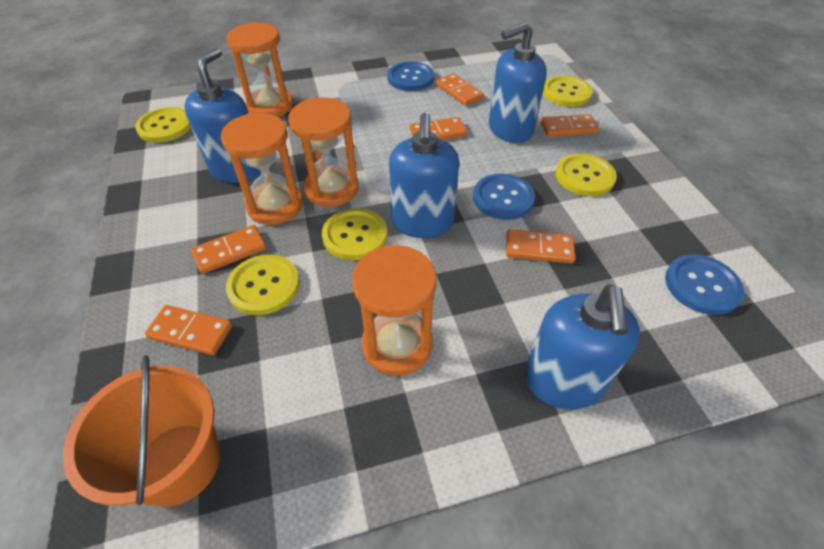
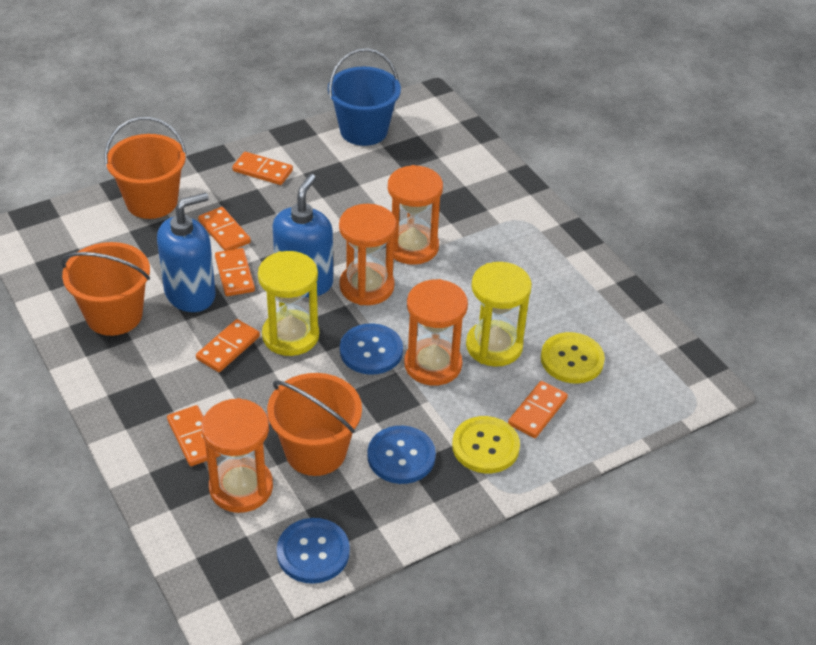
blue bucket: 0 -> 1
blue soap dispenser: 4 -> 2
orange bucket: 1 -> 3
yellow button: 5 -> 2
yellow hourglass: 0 -> 2

